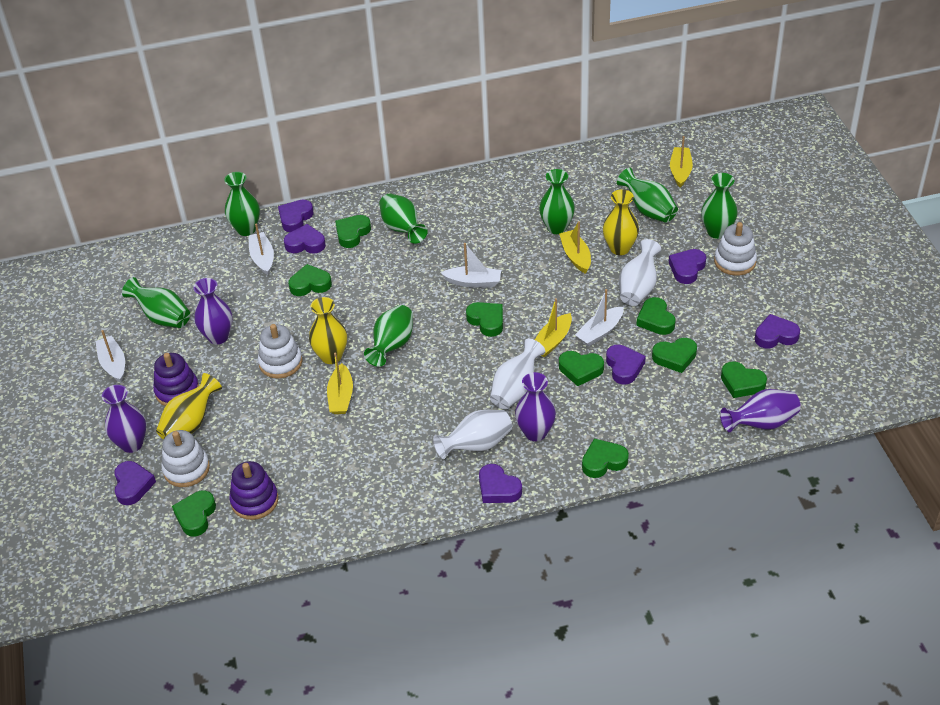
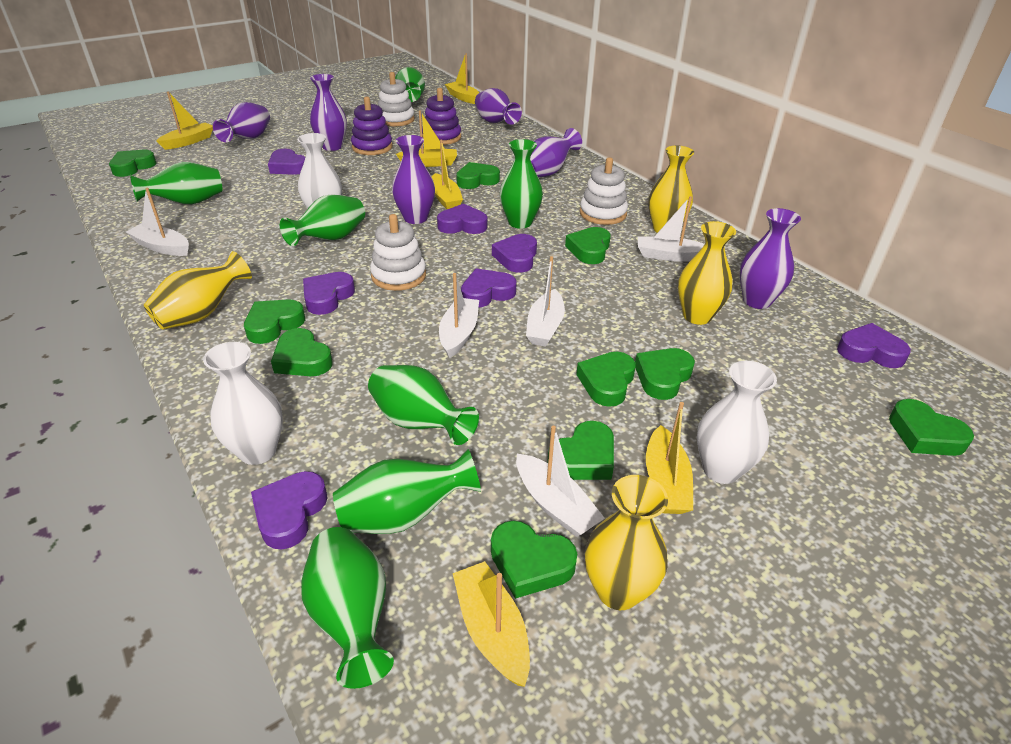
green heart: 9 -> 10
purple vase: 4 -> 6
white boat: 4 -> 5
yellow boat: 4 -> 6
yellow vase: 3 -> 4

